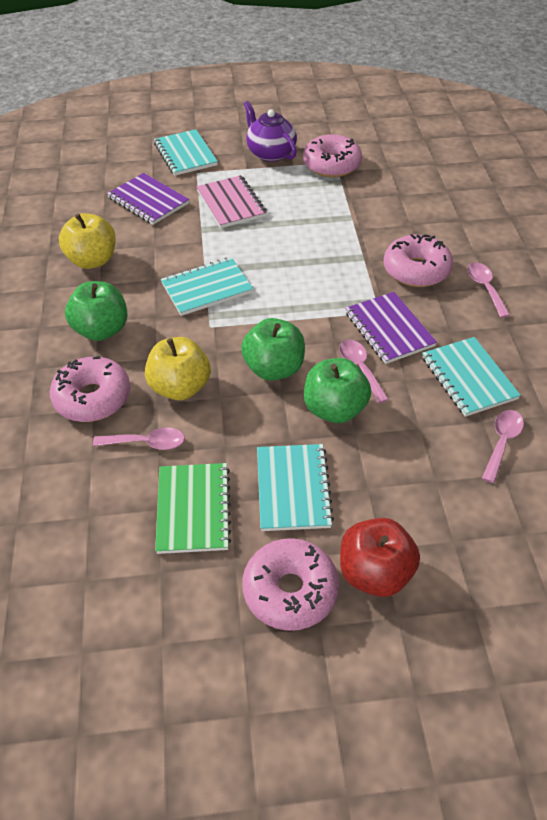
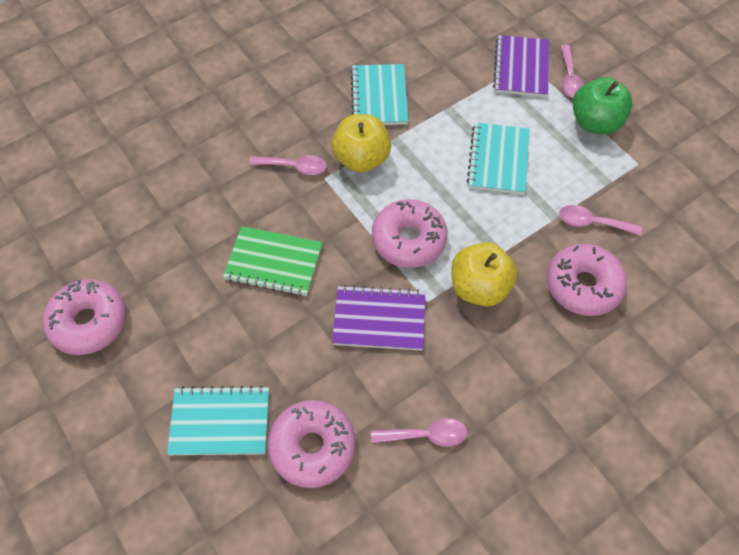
green apple: 3 -> 1
pink notebook: 1 -> 0
purple teapot: 1 -> 0
red apple: 1 -> 0
turquoise notebook: 4 -> 3

